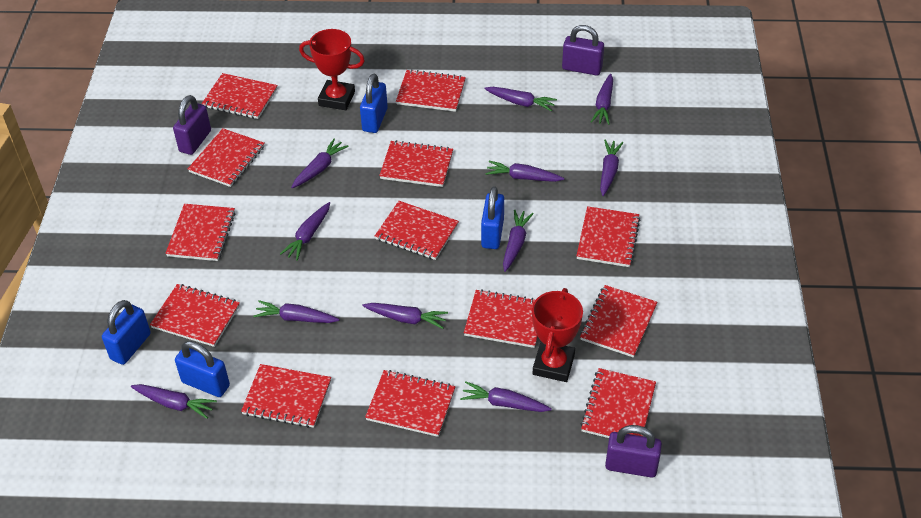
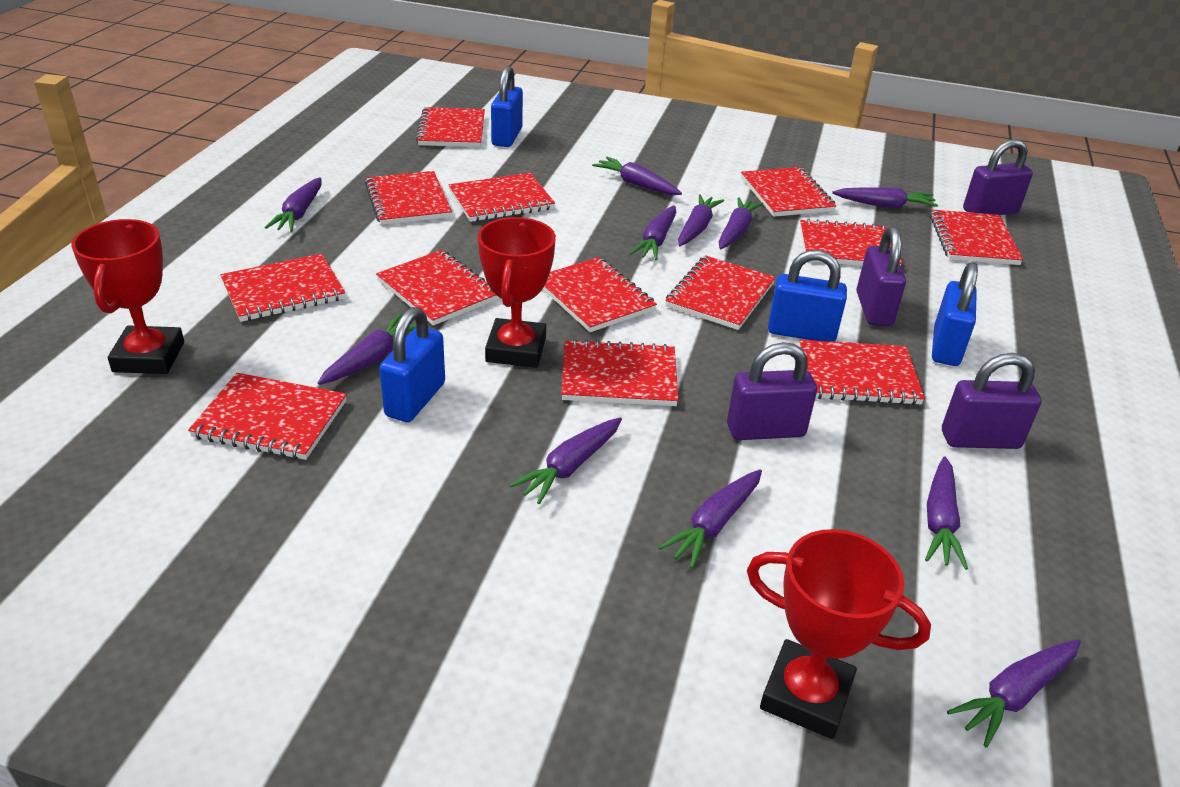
purple padlock: 3 -> 4
red trophy: 2 -> 3

